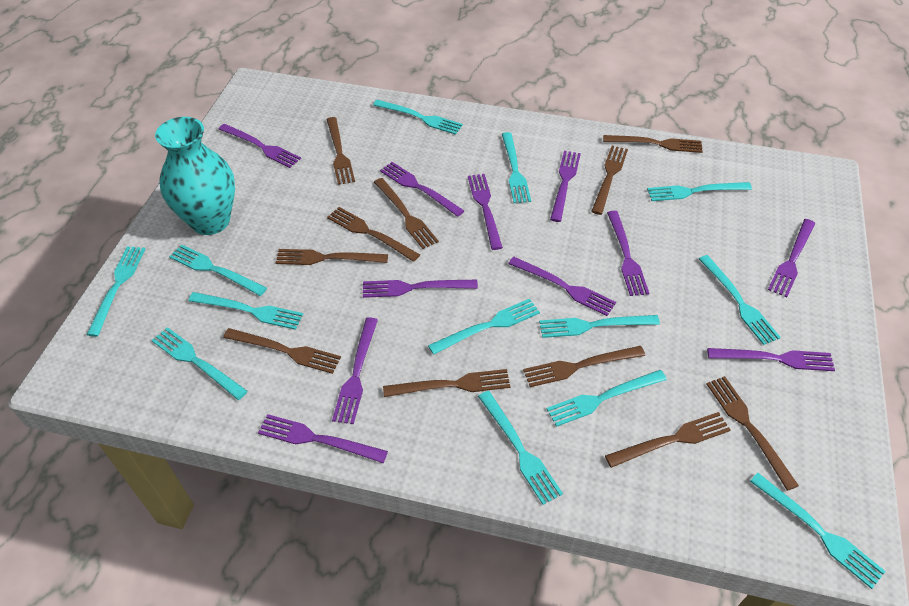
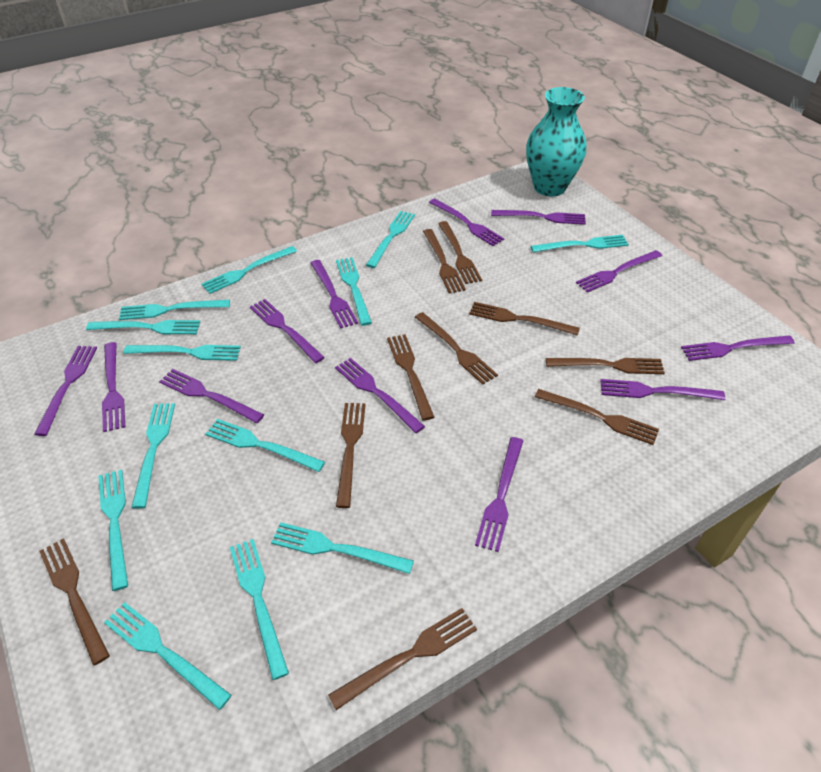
brown fork: 11 -> 10
purple fork: 11 -> 12

